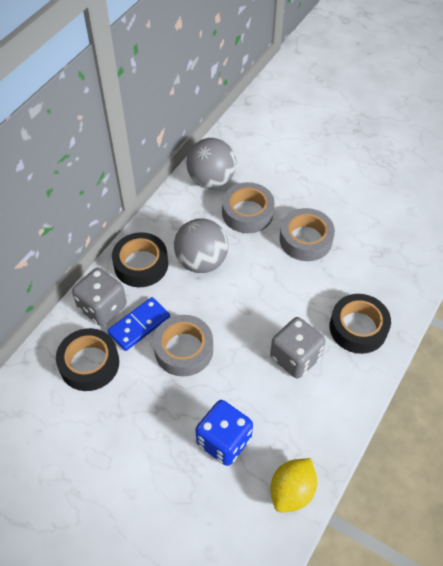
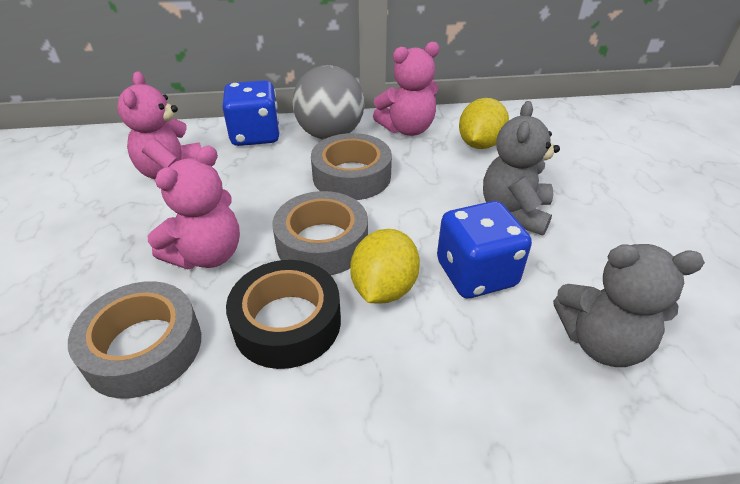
black tape: 3 -> 1
blue dice: 1 -> 2
blue domino: 1 -> 0
grey ball: 2 -> 1
grey dice: 2 -> 0
grey teddy bear: 0 -> 2
pink teddy bear: 0 -> 3
yellow lemon: 1 -> 2

